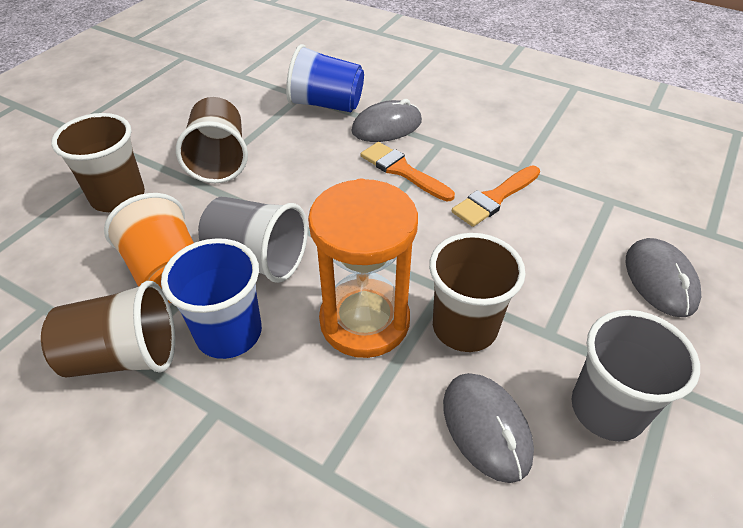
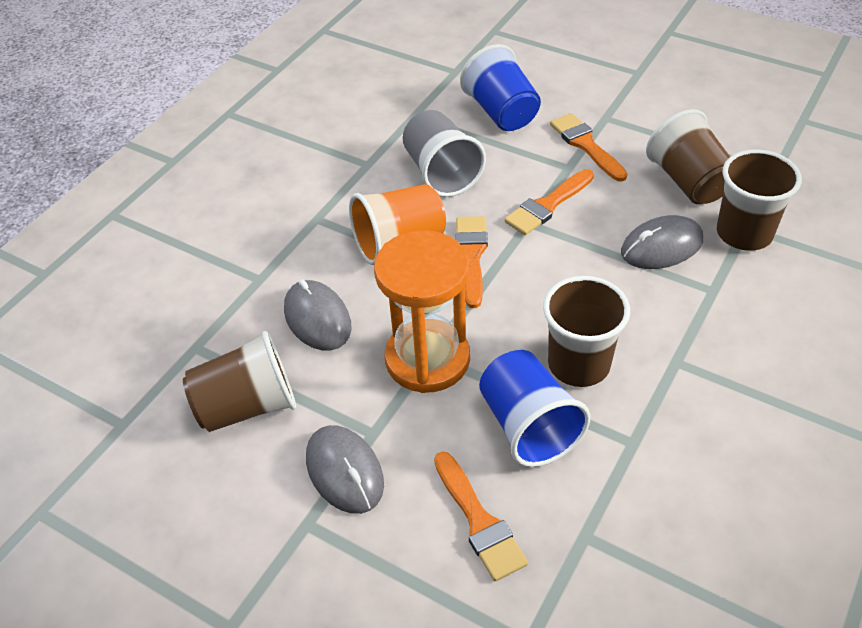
grey cup: 2 -> 1
orange brush: 2 -> 4

